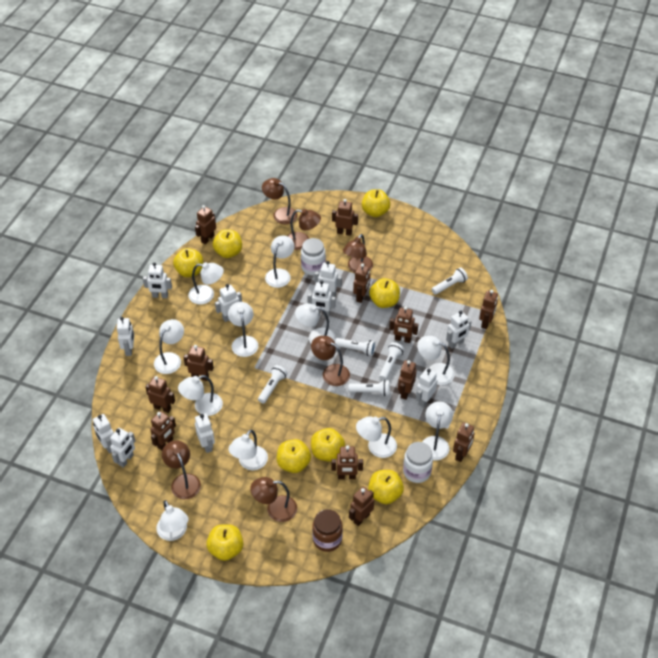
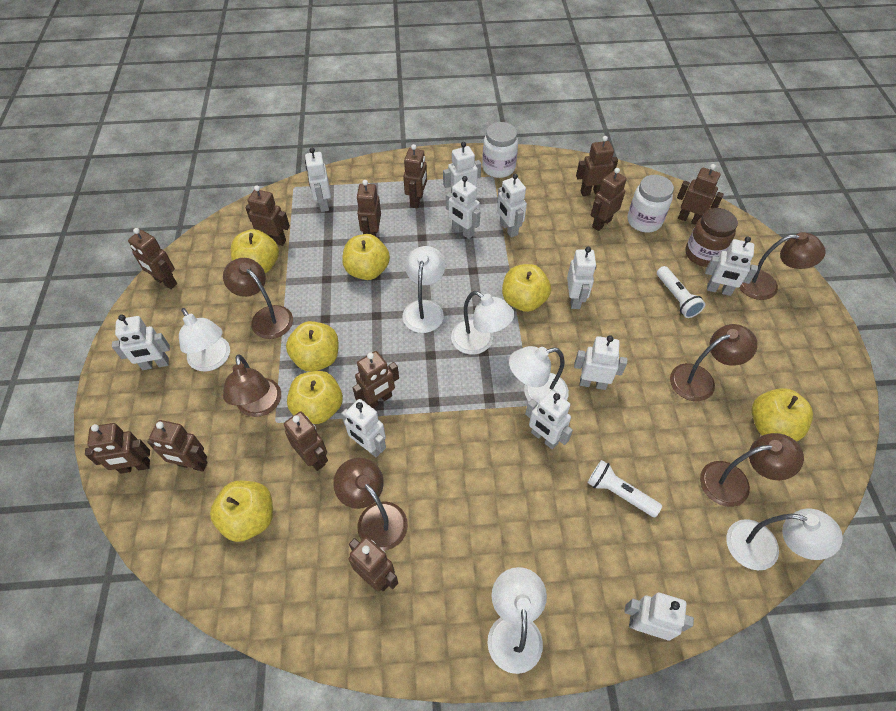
white flashlight: 5 -> 2
white lamp: 11 -> 6
white robot: 10 -> 11
yellow apple: 8 -> 7

